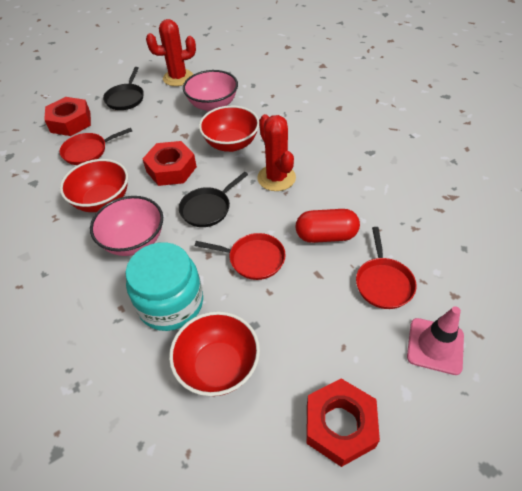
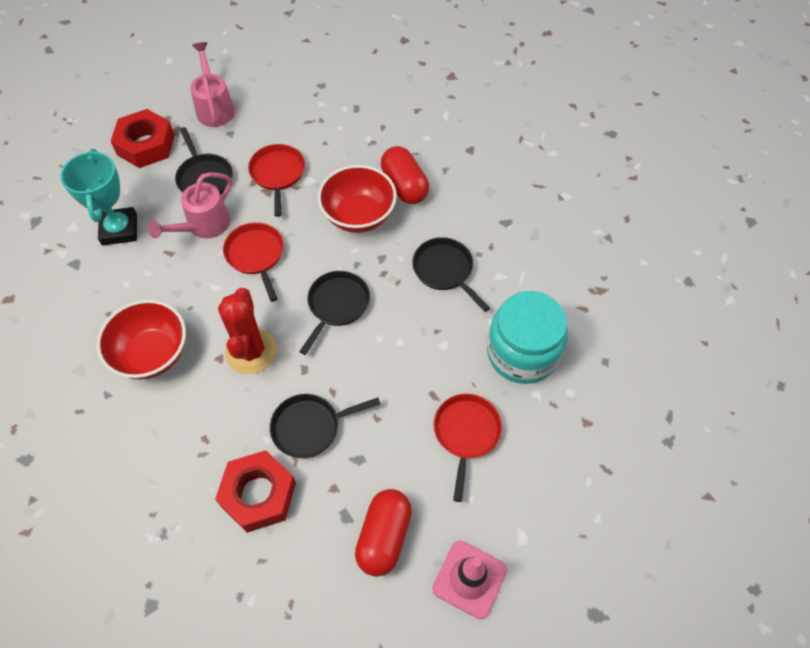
black pan: 2 -> 4
pink bowl: 2 -> 0
pink watering can: 0 -> 2
red bowl: 3 -> 2
red cactus: 2 -> 1
red capsule: 1 -> 2
red nut: 3 -> 2
turquoise trophy: 0 -> 1

